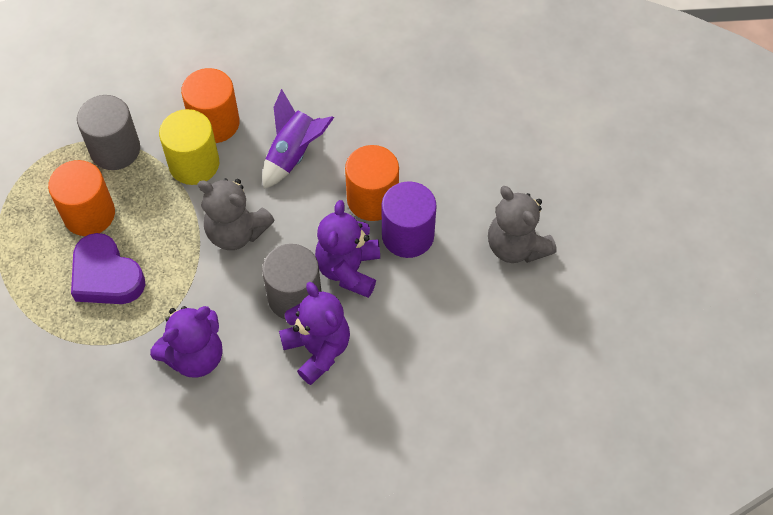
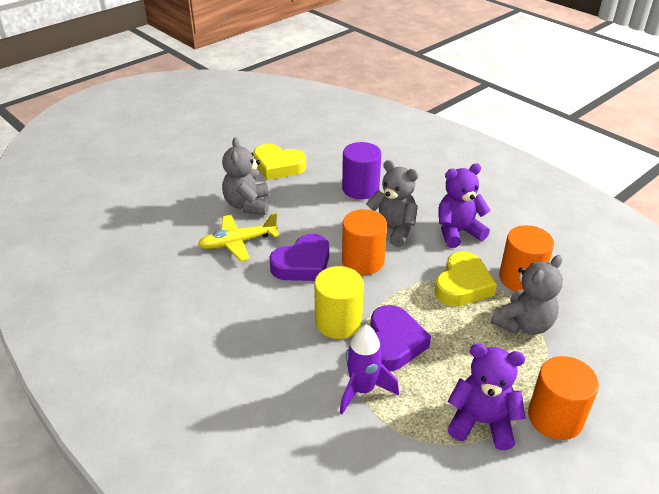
grey cylinder: 2 -> 0
grey teddy bear: 2 -> 3
purple heart: 1 -> 2
purple teddy bear: 3 -> 2
yellow heart: 0 -> 2
yellow plane: 0 -> 1

